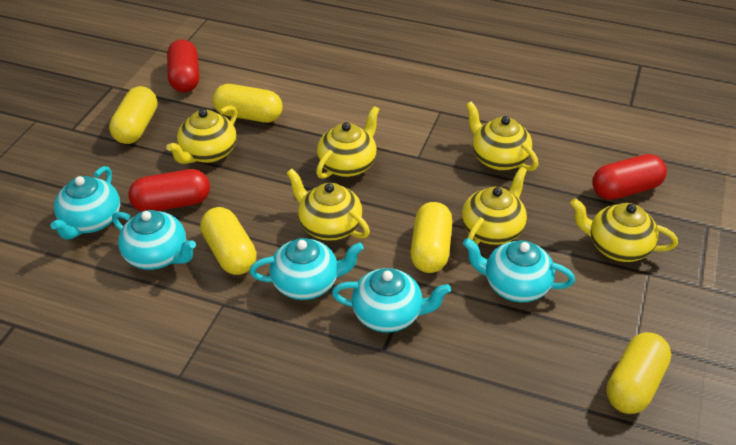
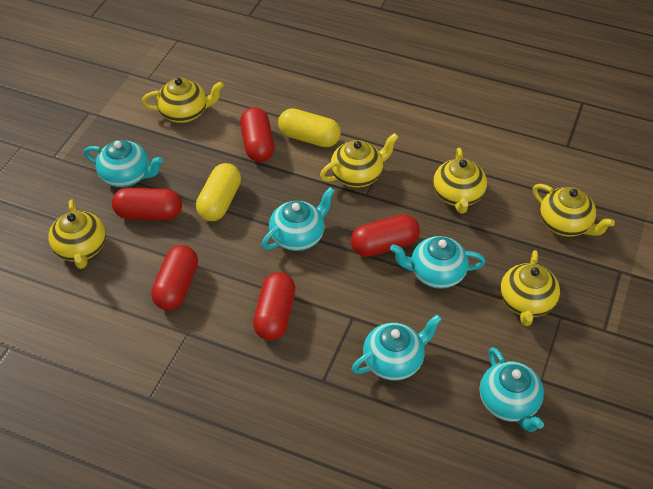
red capsule: 3 -> 5
yellow capsule: 5 -> 2

